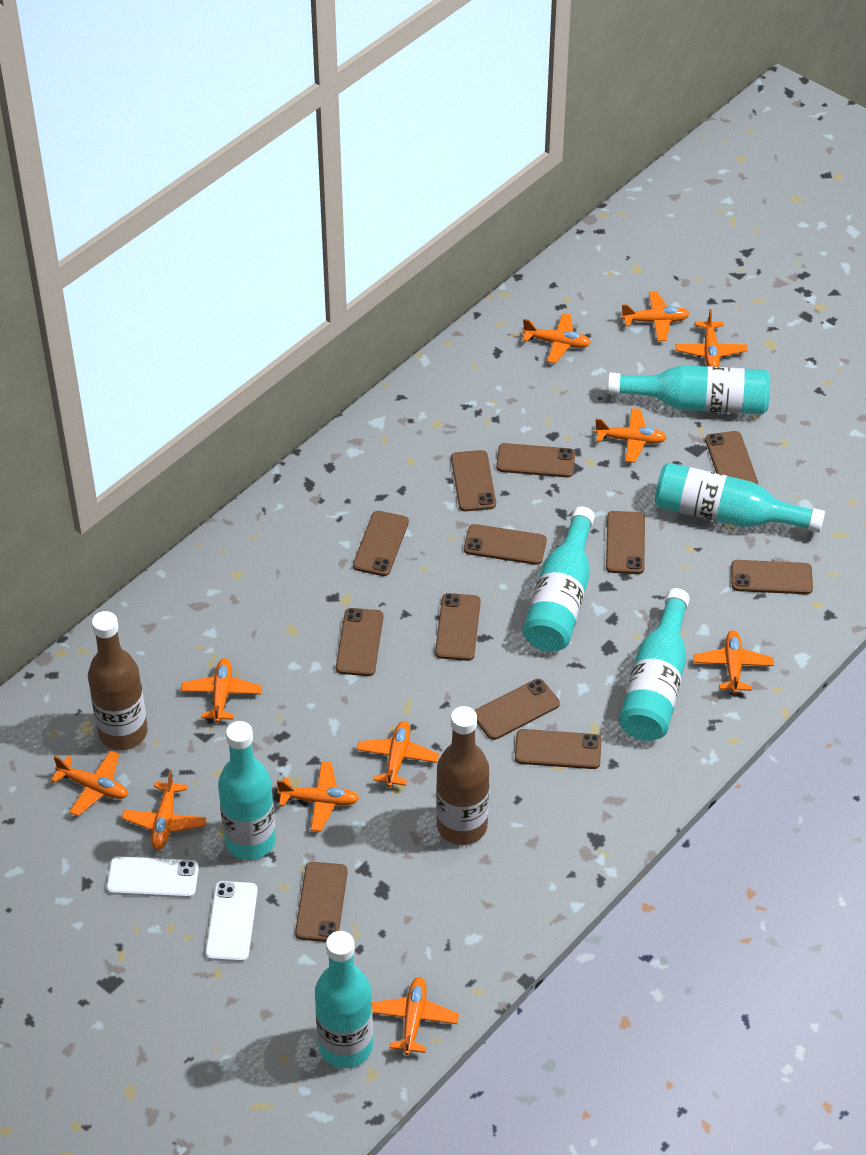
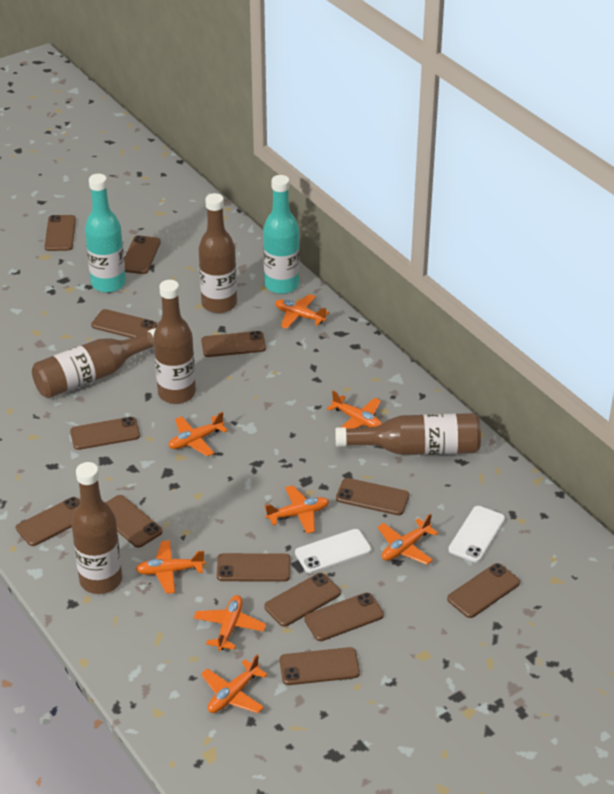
brown bottle: 2 -> 5
brown phone: 12 -> 13
orange plane: 11 -> 8
turquoise bottle: 6 -> 2

